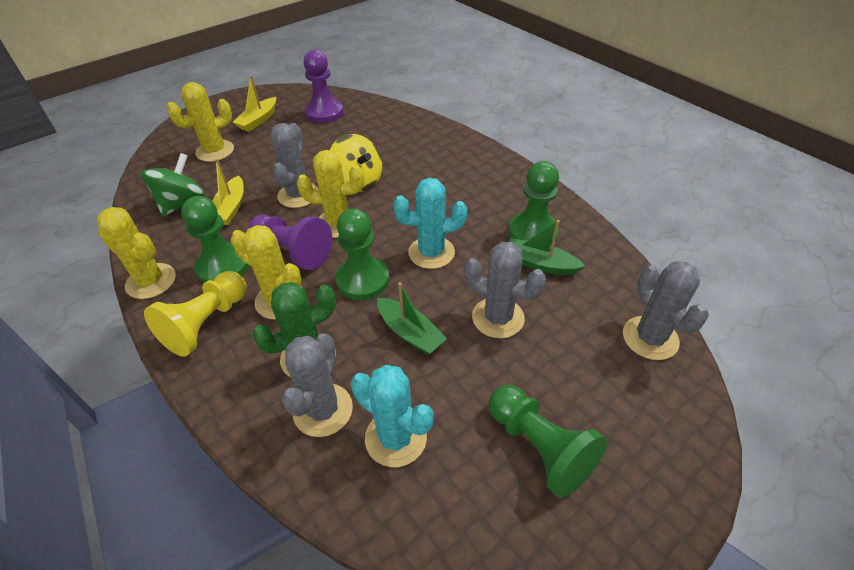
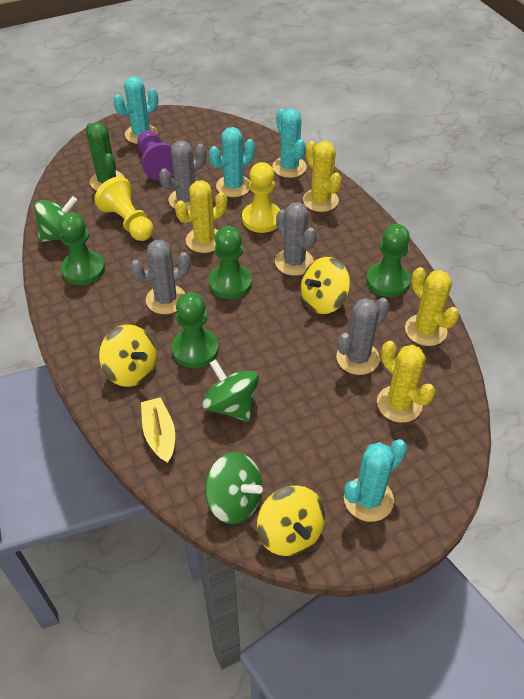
green boat: 2 -> 0
green spinning top: 1 -> 3
purple pawn: 2 -> 1
turquoise cactus: 2 -> 4
yellow boat: 2 -> 1
yellow pawn: 1 -> 2
yellow spinning top: 1 -> 3

